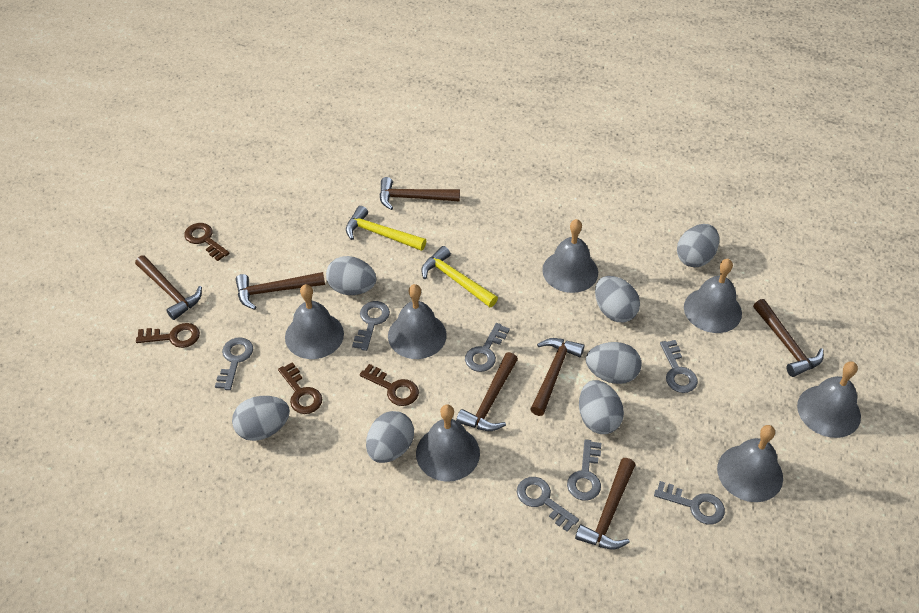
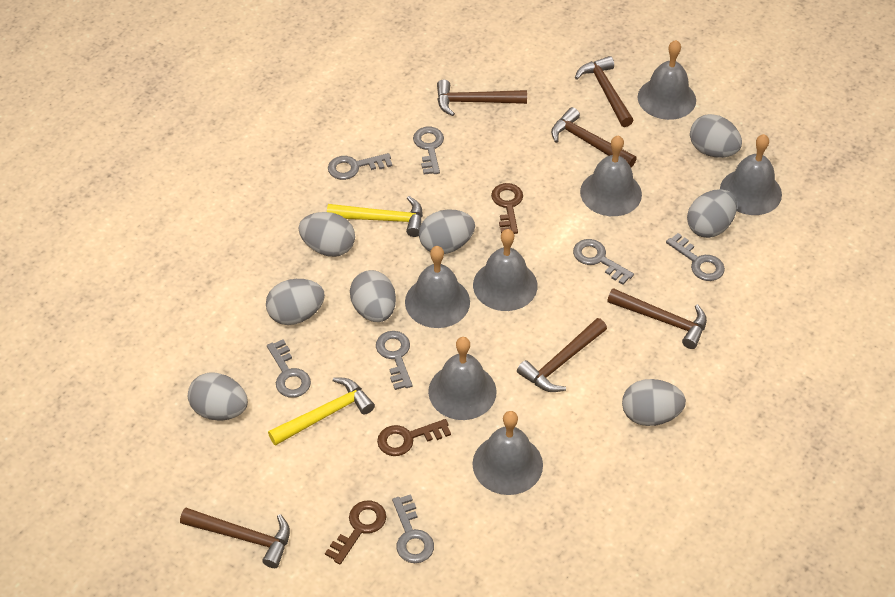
brown hammer: 7 -> 6
brown key: 4 -> 3
grey egg: 7 -> 8

